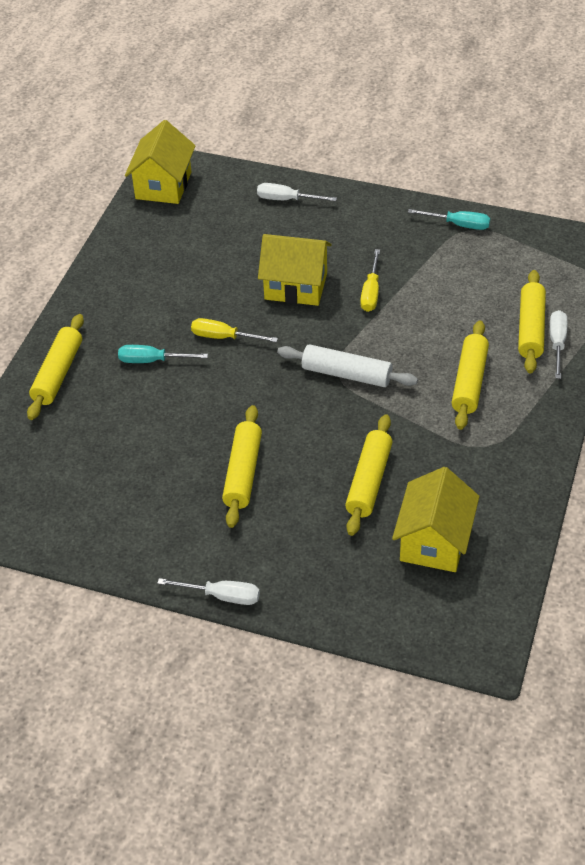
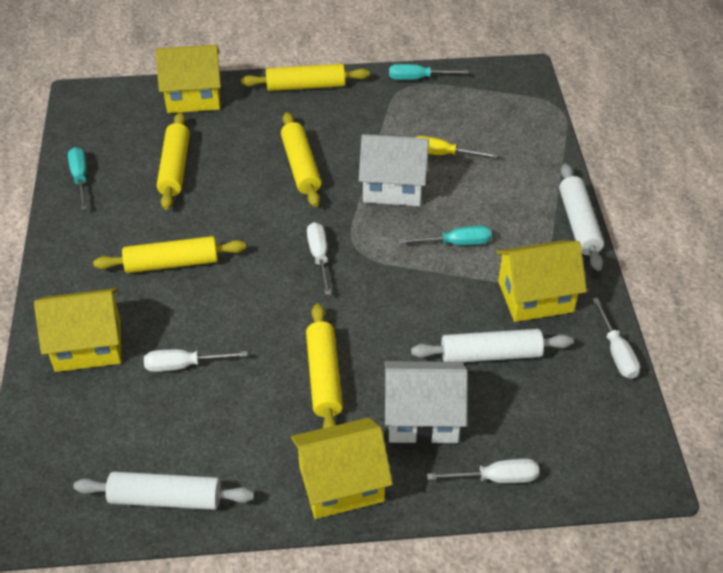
turquoise screwdriver: 2 -> 3
white house: 0 -> 2
white rolling pin: 1 -> 3
white screwdriver: 3 -> 4
yellow house: 3 -> 4
yellow screwdriver: 2 -> 1

